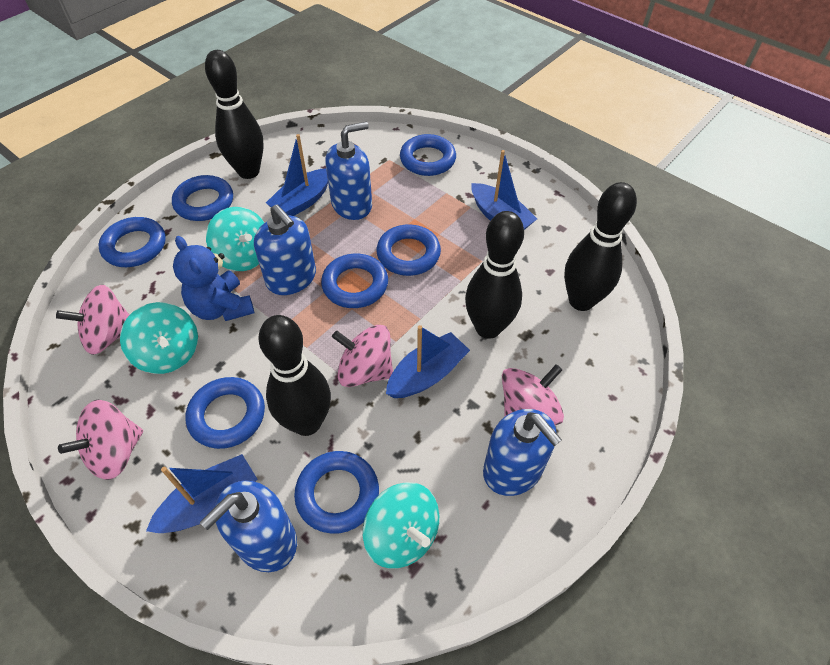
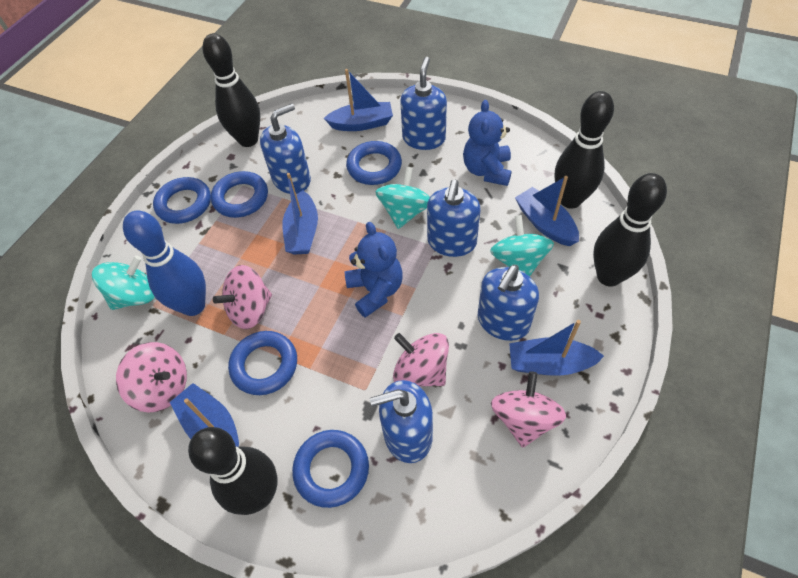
blue boat: 4 -> 5
blue bowling pin: 0 -> 1
blue ring: 7 -> 5
blue soap dispenser: 4 -> 5
blue teddy bear: 1 -> 2

